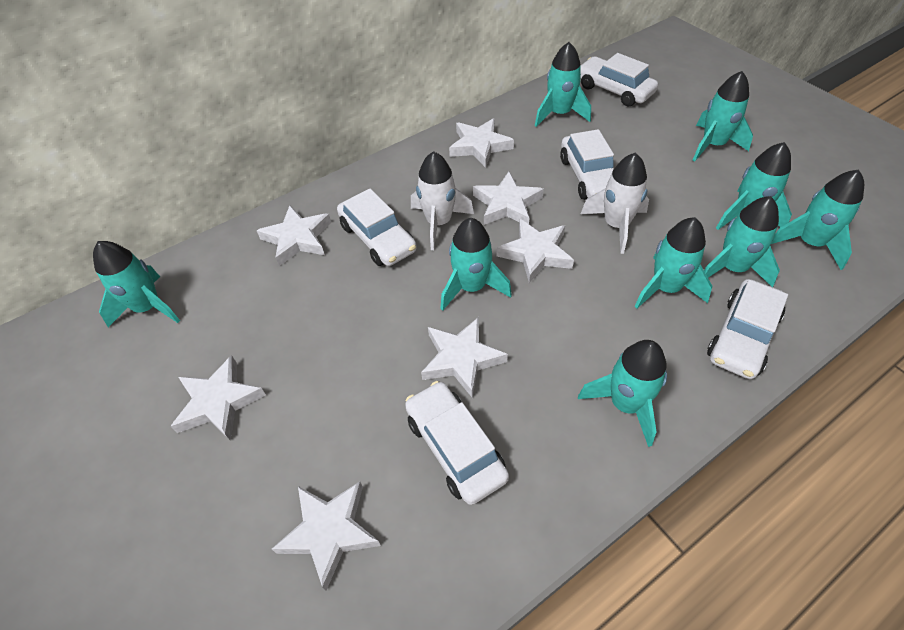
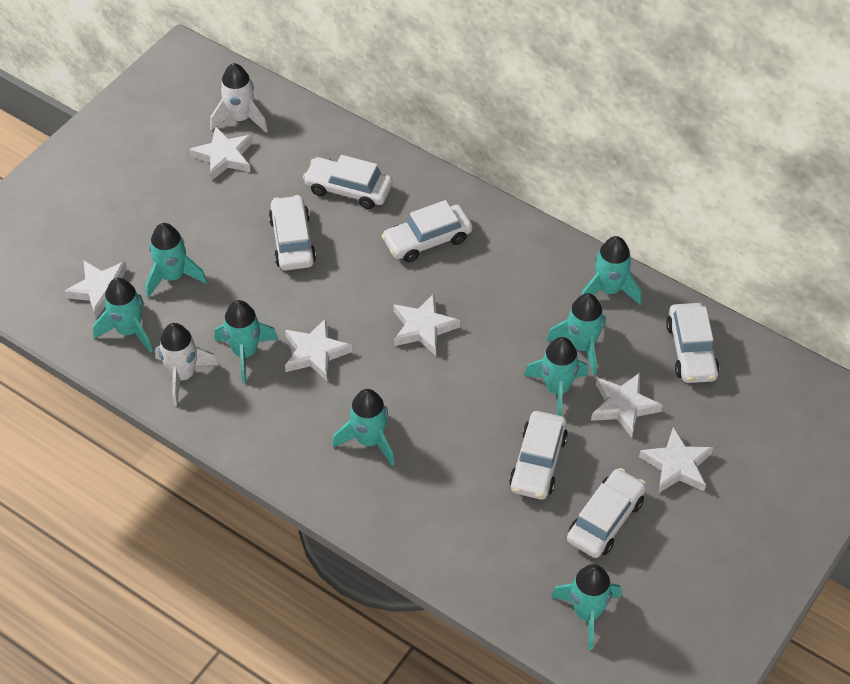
turquoise rocket: 9 -> 8
white car: 5 -> 6
white star: 7 -> 6

